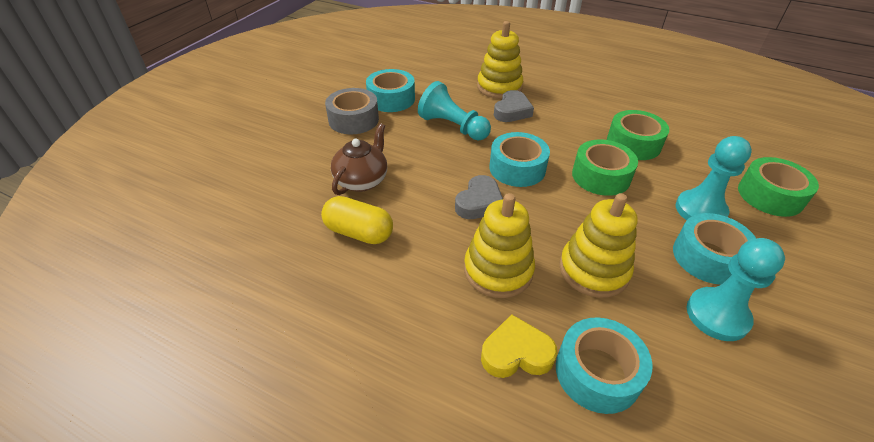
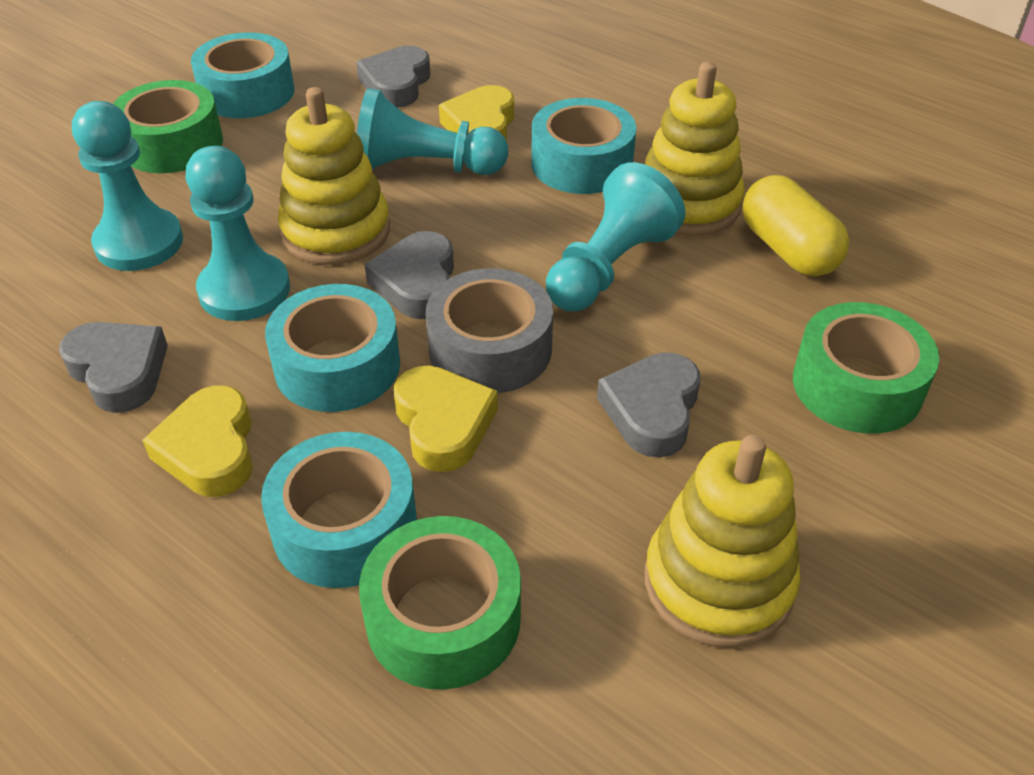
brown teapot: 1 -> 0
grey heart: 2 -> 4
turquoise pawn: 3 -> 4
yellow heart: 1 -> 3

